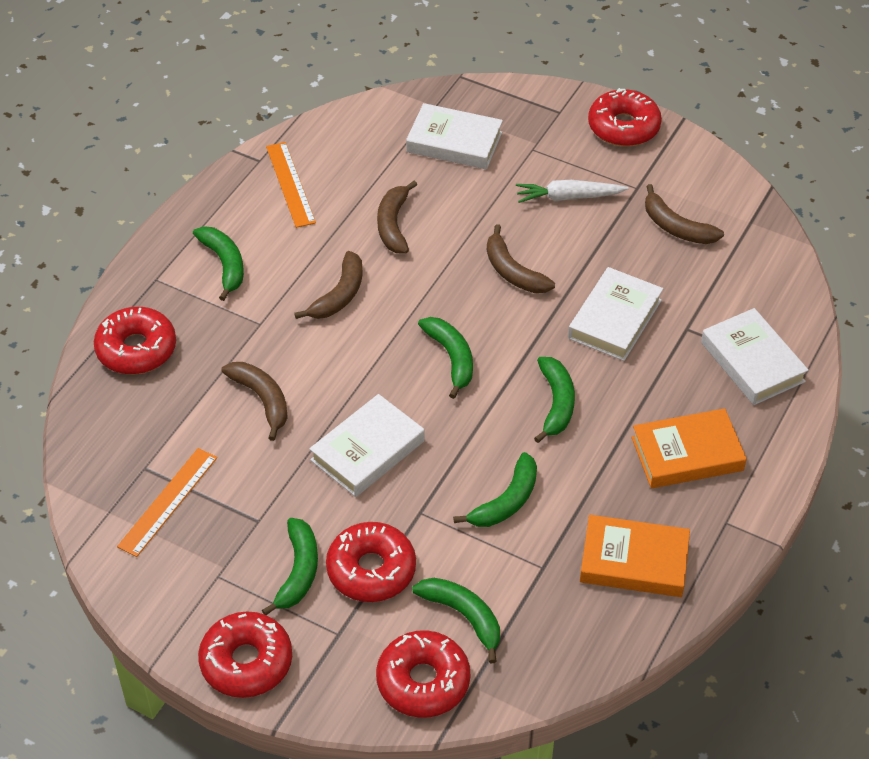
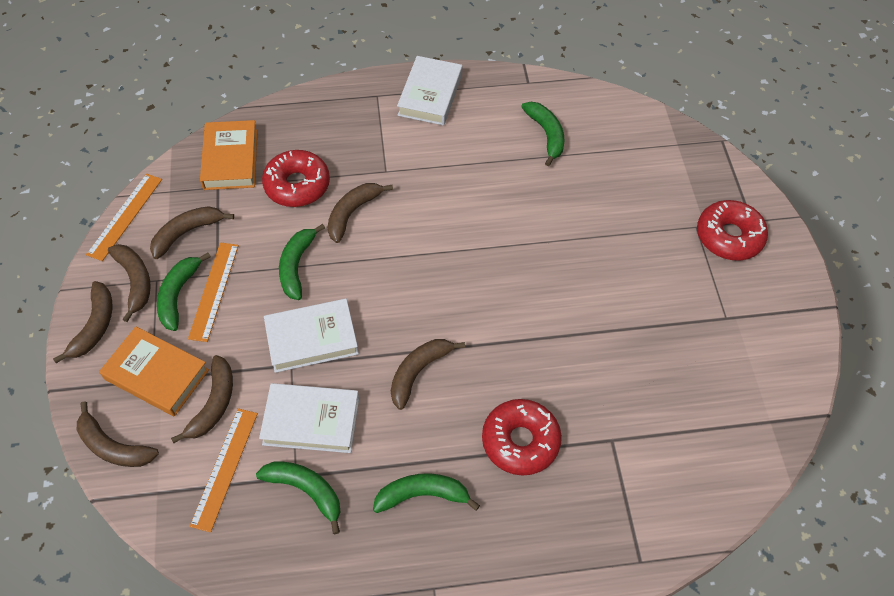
brown banana: 5 -> 7
green banana: 6 -> 5
orange ruler: 2 -> 3
red donut: 5 -> 3
white book: 4 -> 3
white carrot: 1 -> 0

